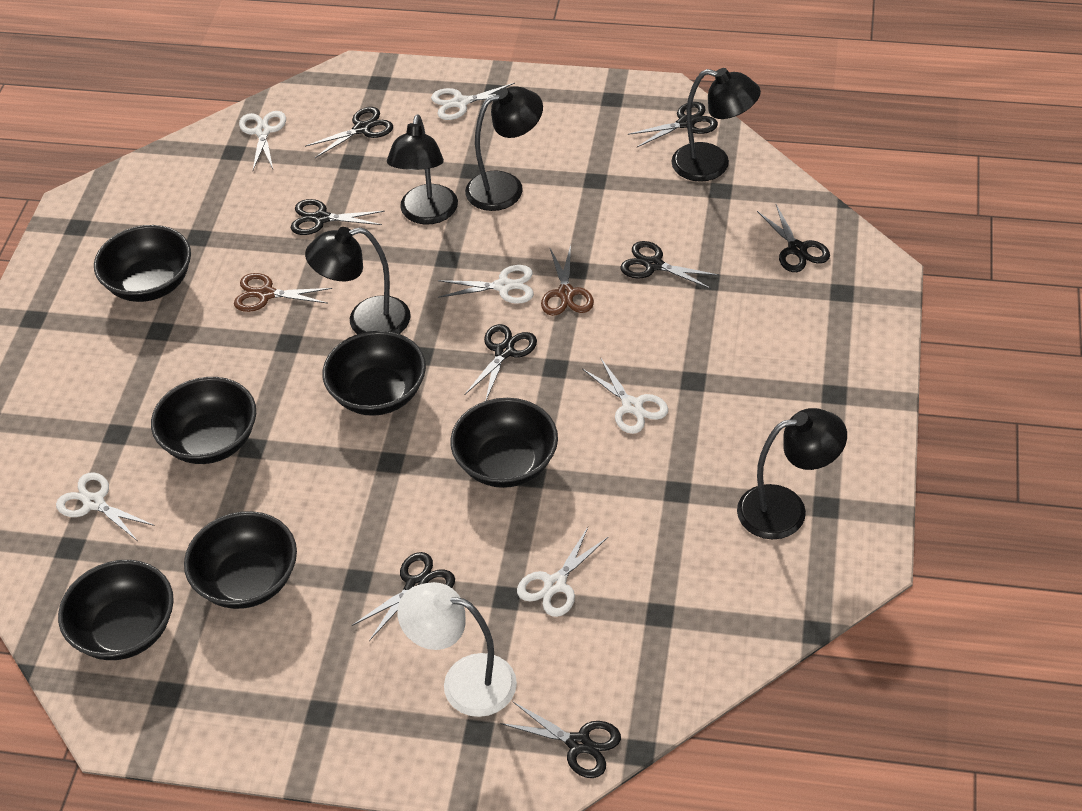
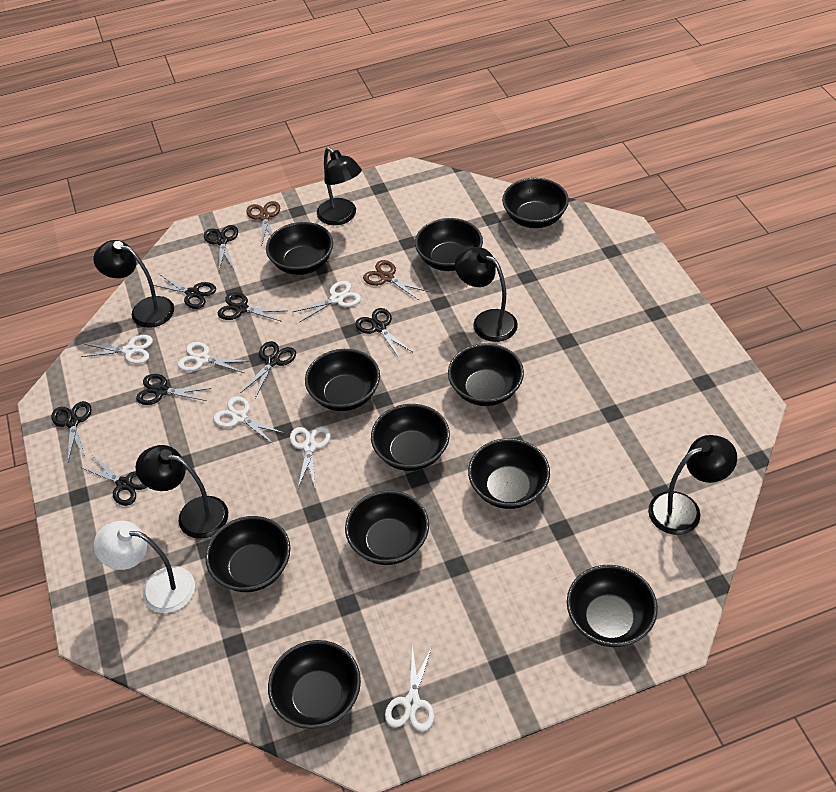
black bowl: 6 -> 11

